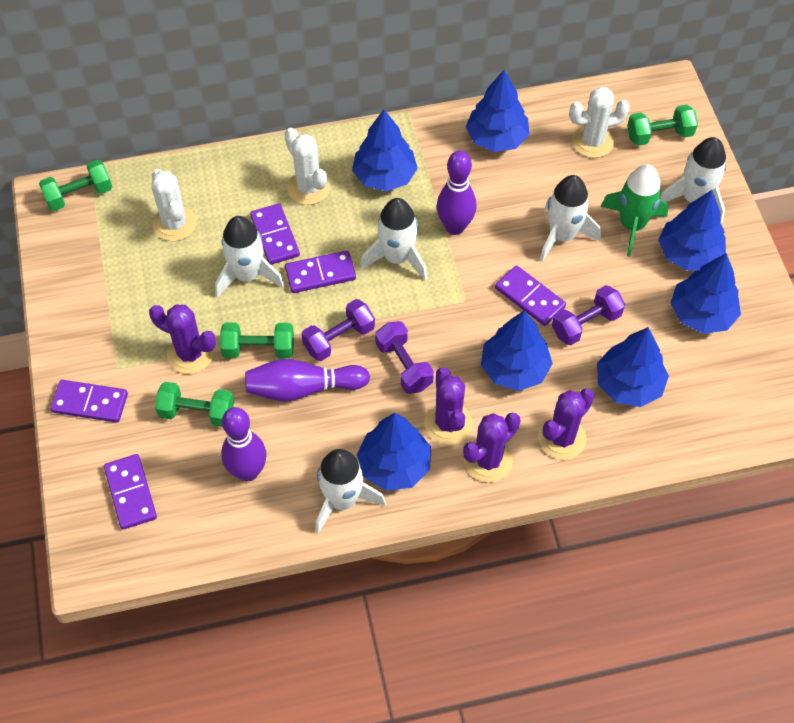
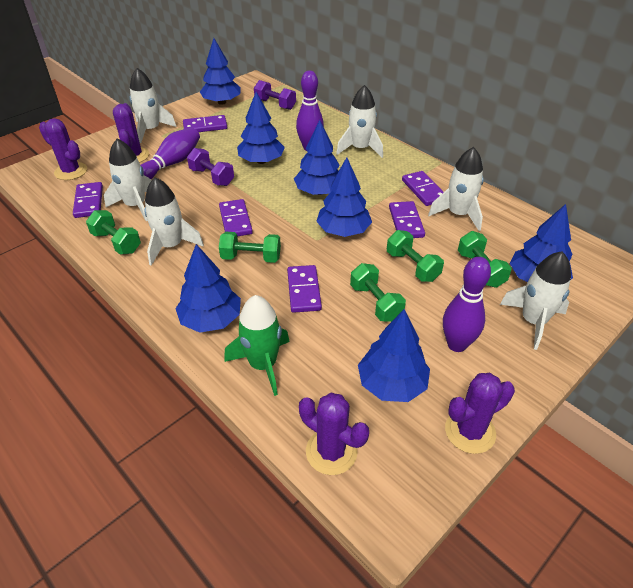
green dumbbell: 4 -> 5
purple domino: 5 -> 6
purple dumbbell: 3 -> 2
white cactus: 3 -> 0
white rocket: 5 -> 6

